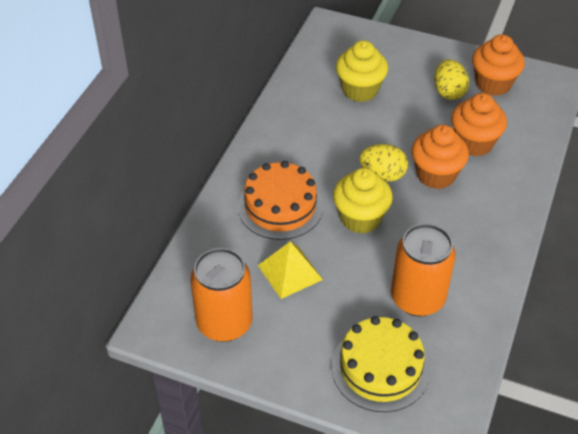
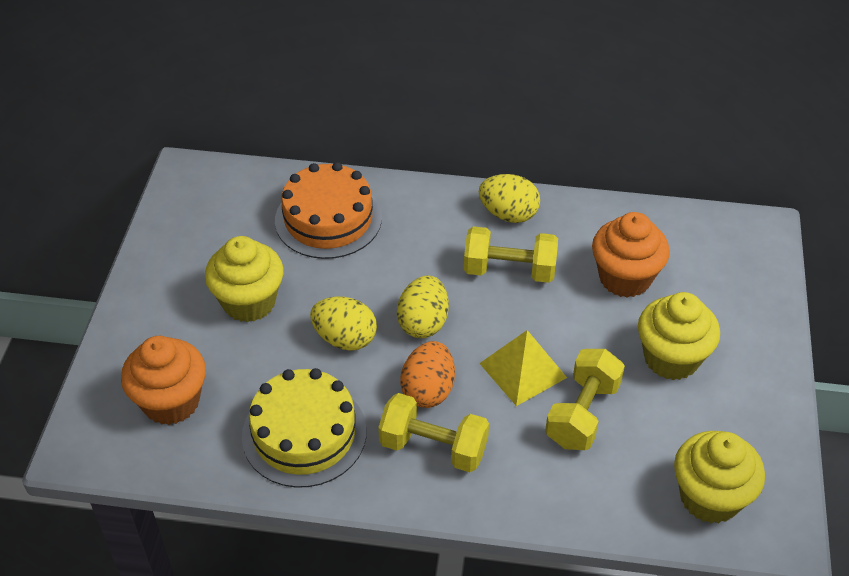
orange can: 2 -> 0
orange cupcake: 3 -> 2
orange egg: 0 -> 1
yellow cupcake: 2 -> 3
yellow dumbbell: 0 -> 3
yellow egg: 2 -> 3

